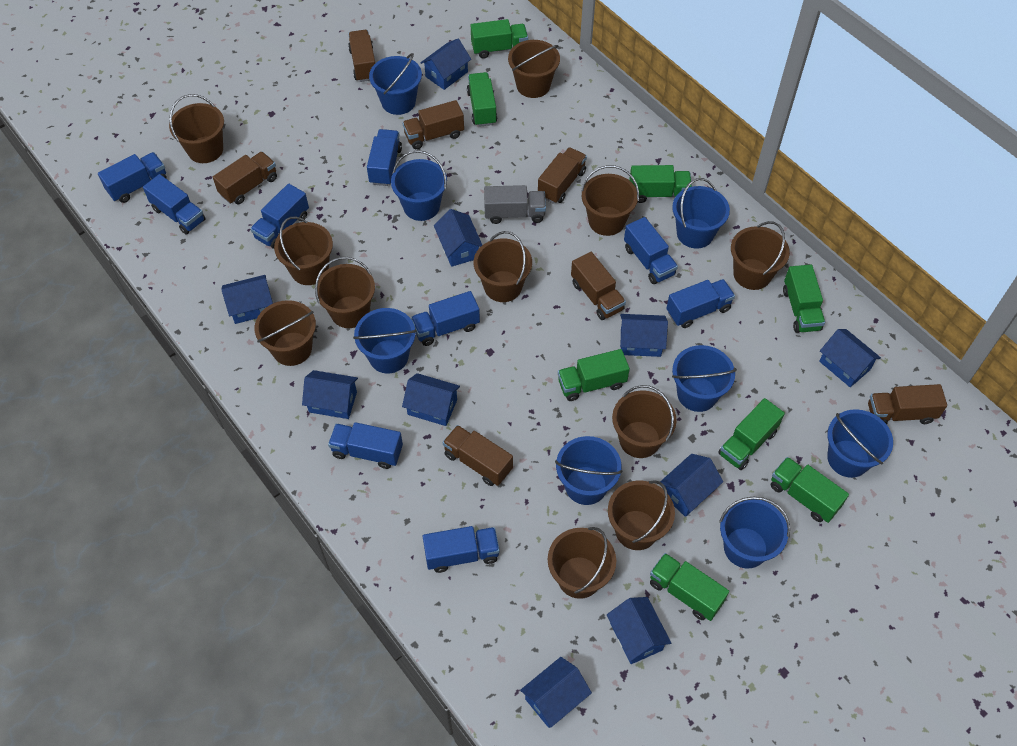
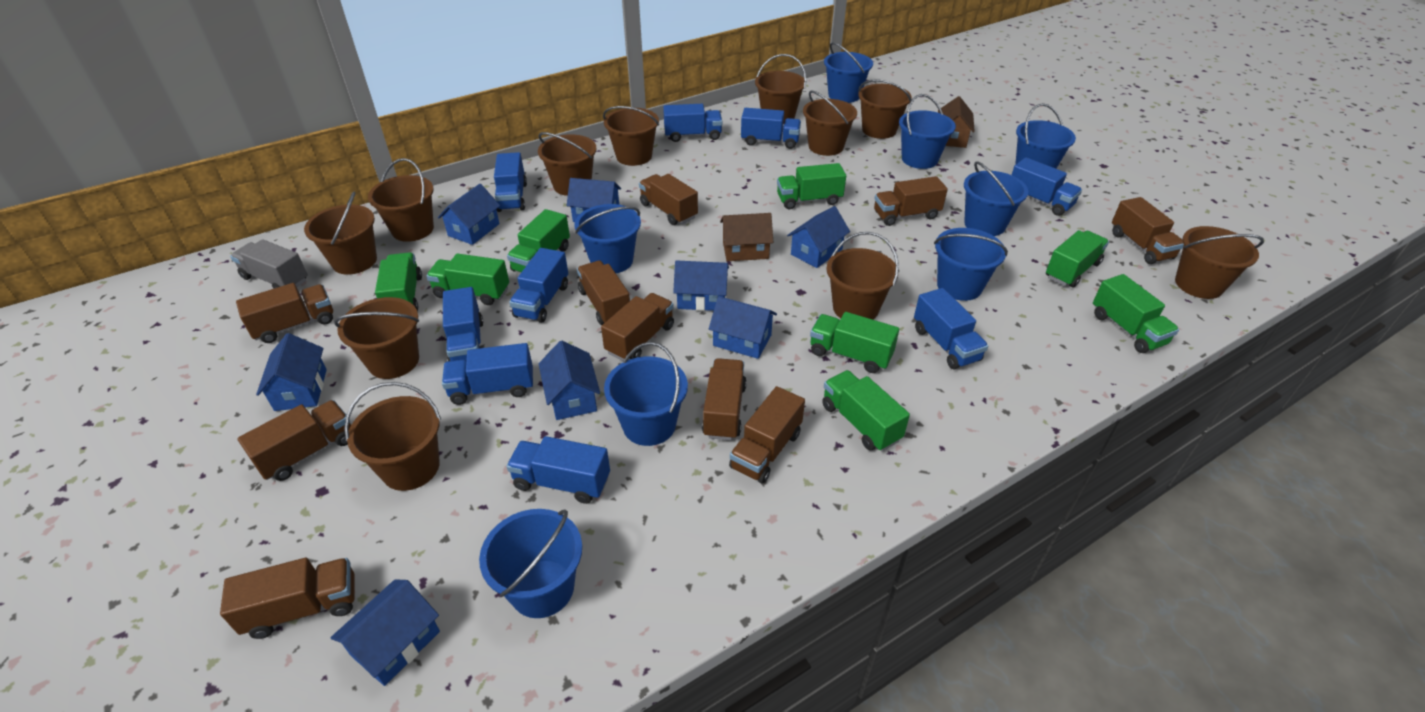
blue house: 10 -> 8
brown house: 0 -> 2
brown truck: 7 -> 10

